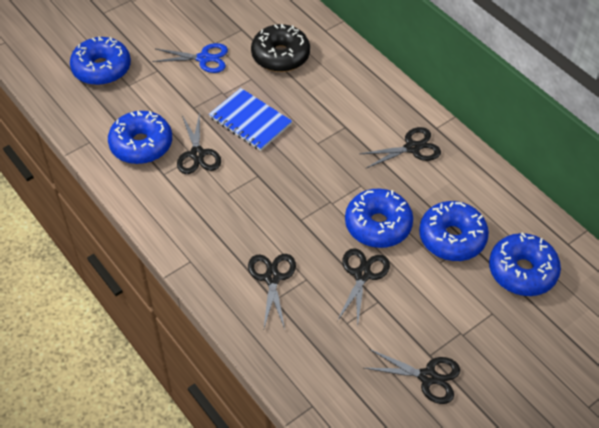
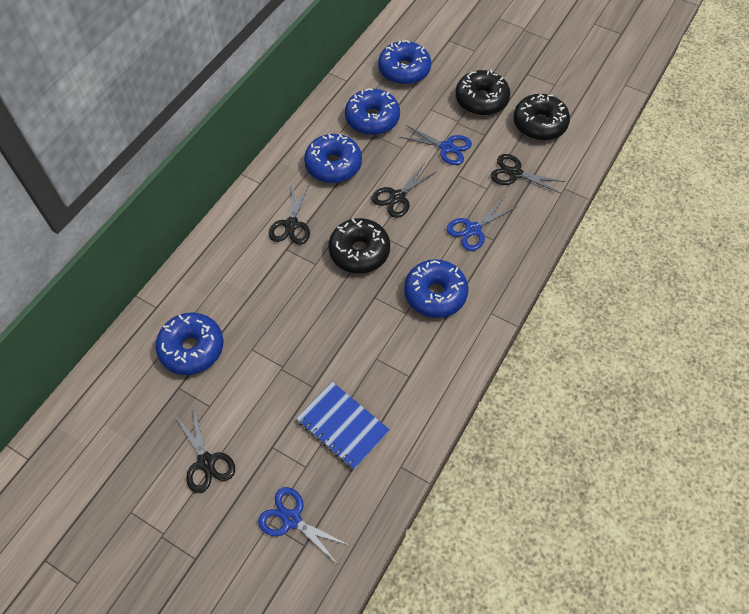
black donut: 1 -> 3
black scissors: 5 -> 4
blue scissors: 1 -> 3

